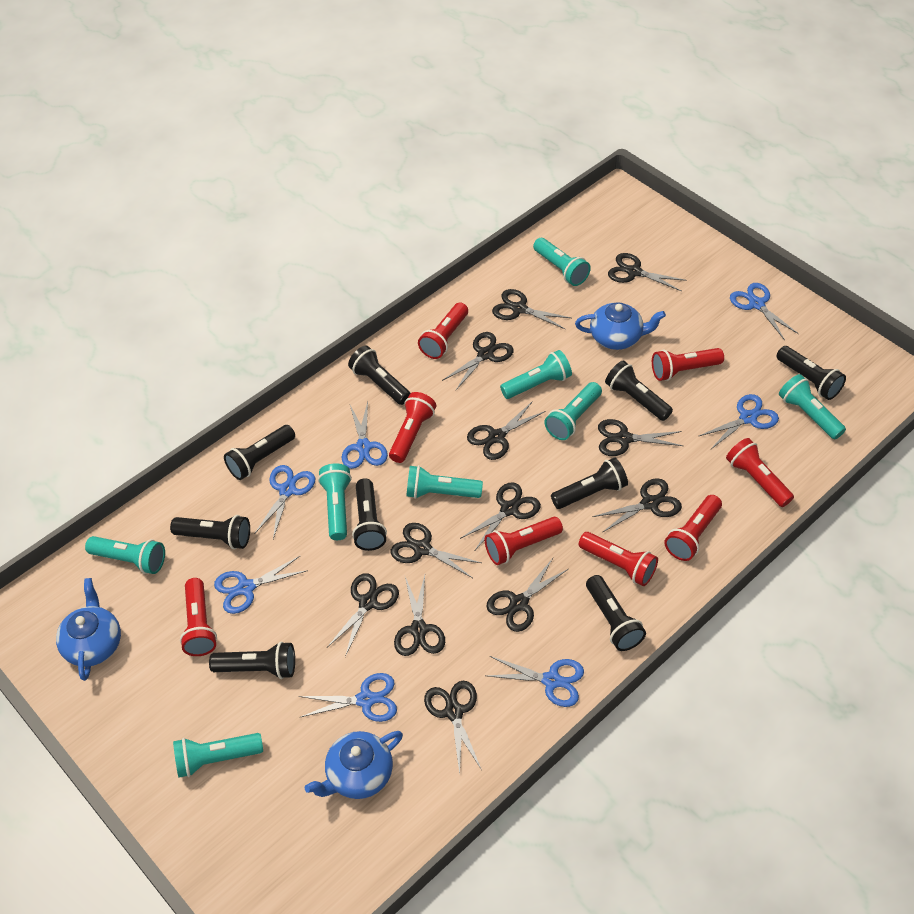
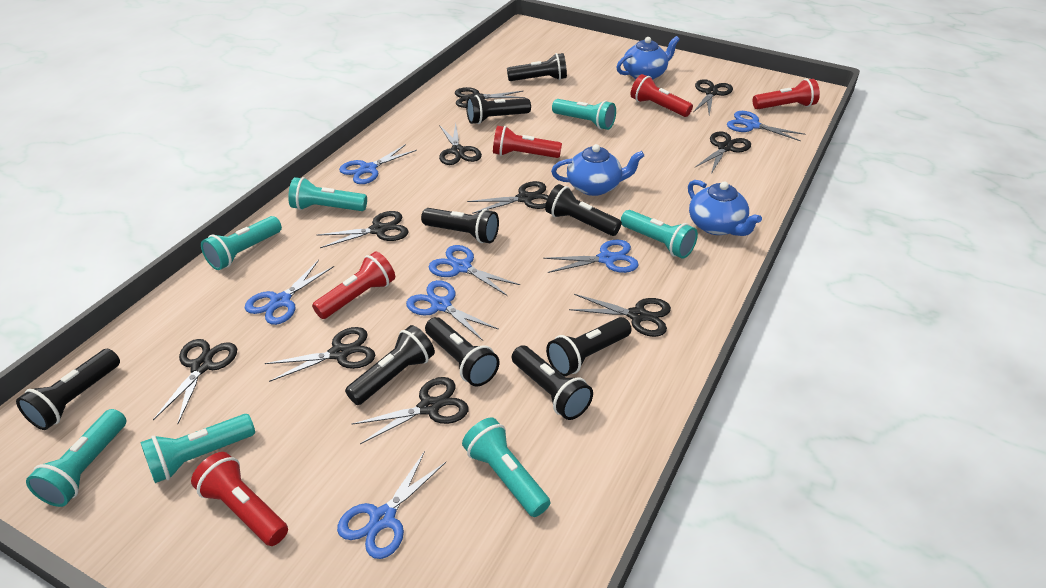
black scissors: 12 -> 10
red flashlight: 8 -> 5
turquoise flashlight: 8 -> 7

